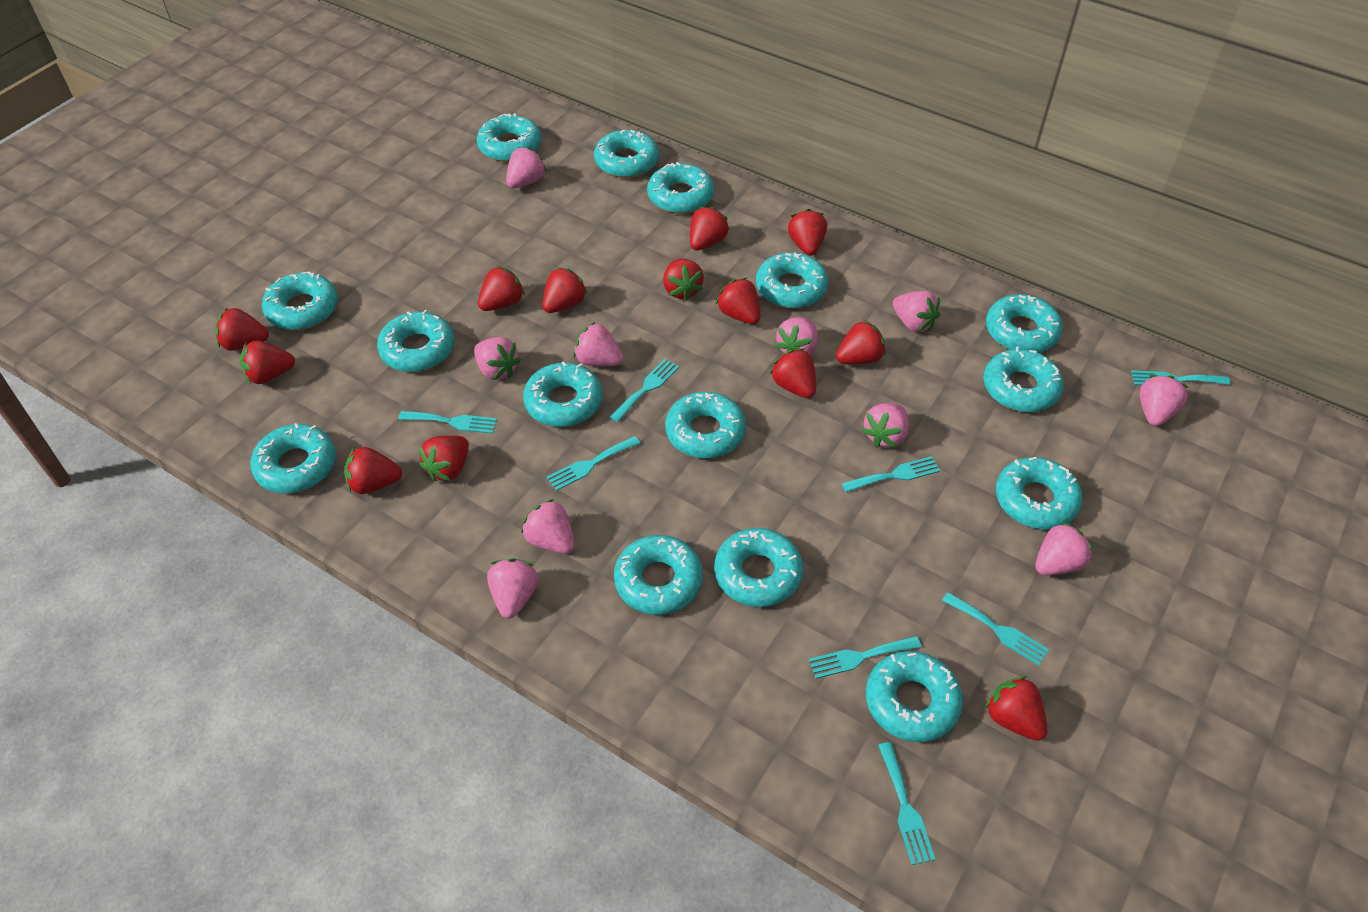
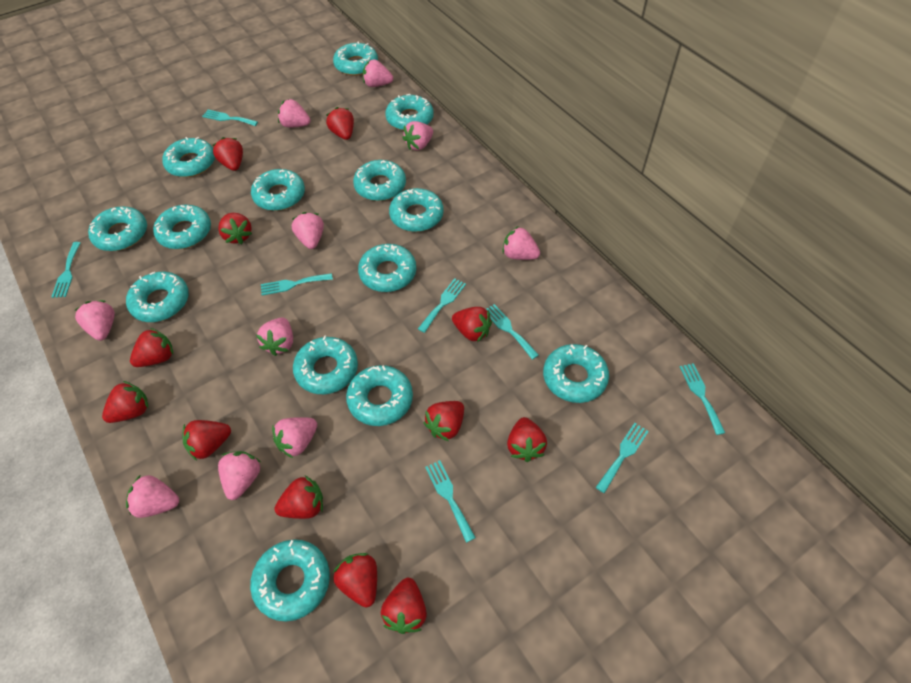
red strawberry: 13 -> 12
turquoise donut: 15 -> 14

